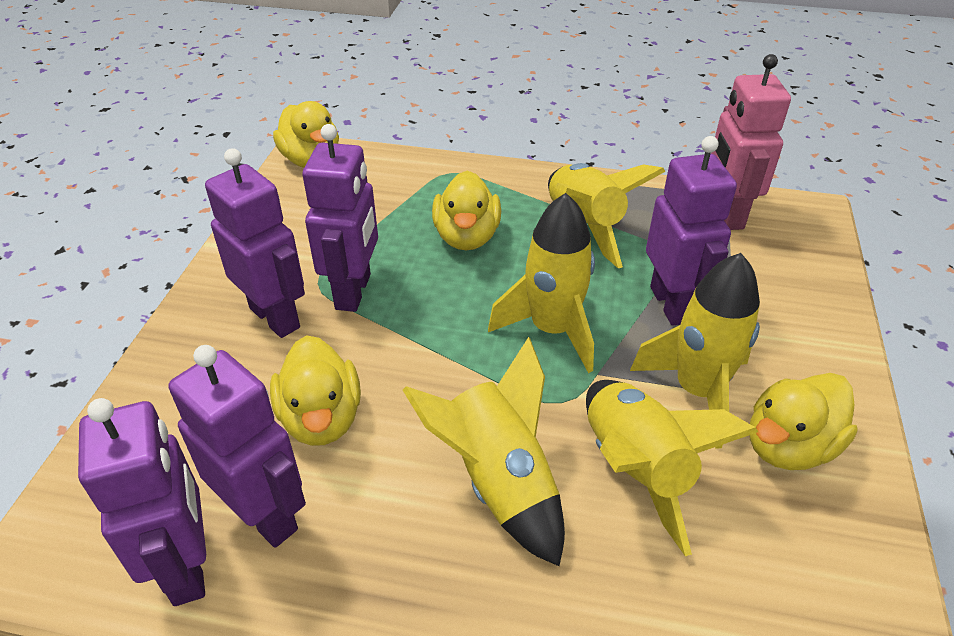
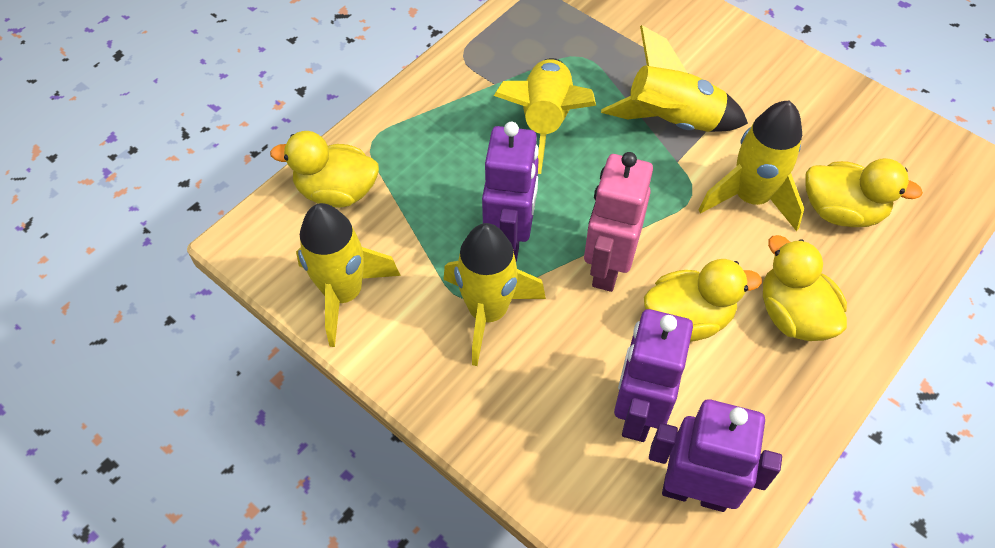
purple robot: 5 -> 3

